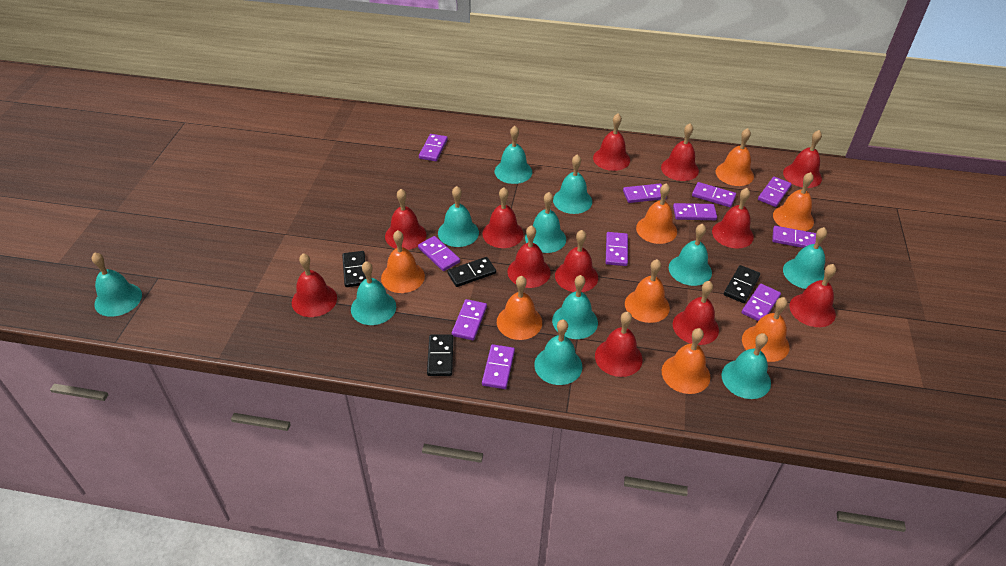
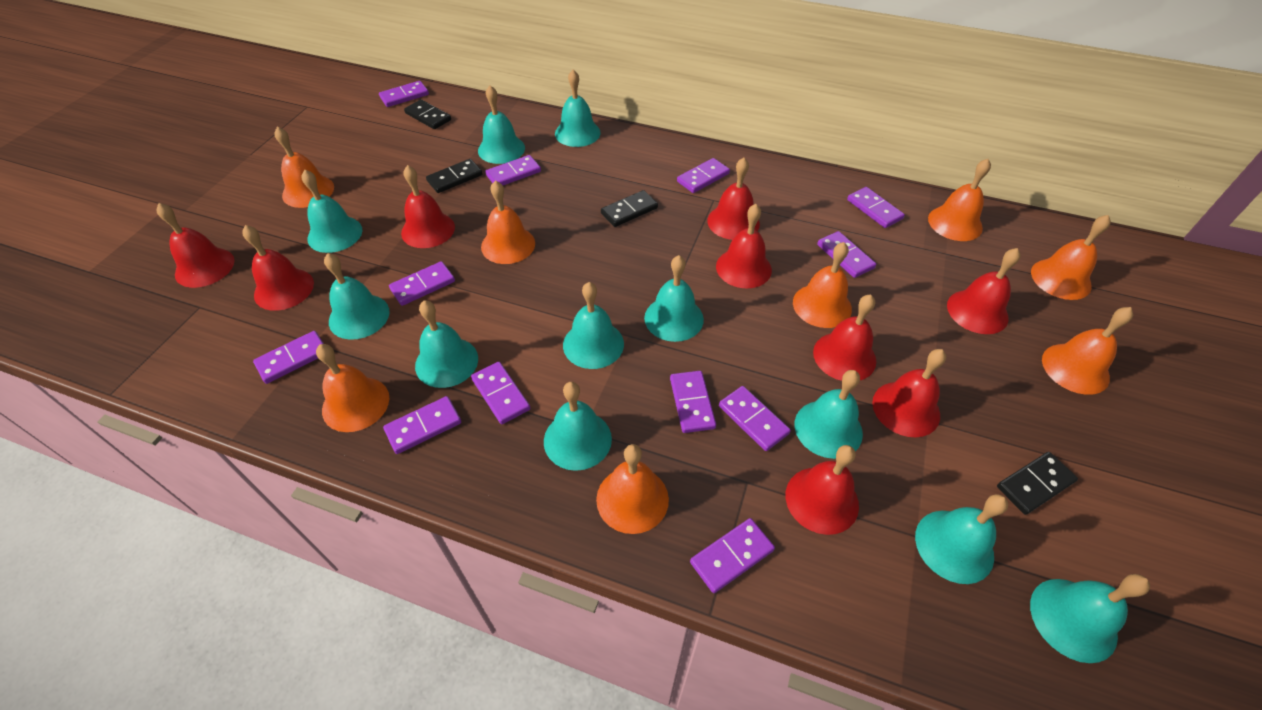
purple domino: 11 -> 12
red bell: 12 -> 9

